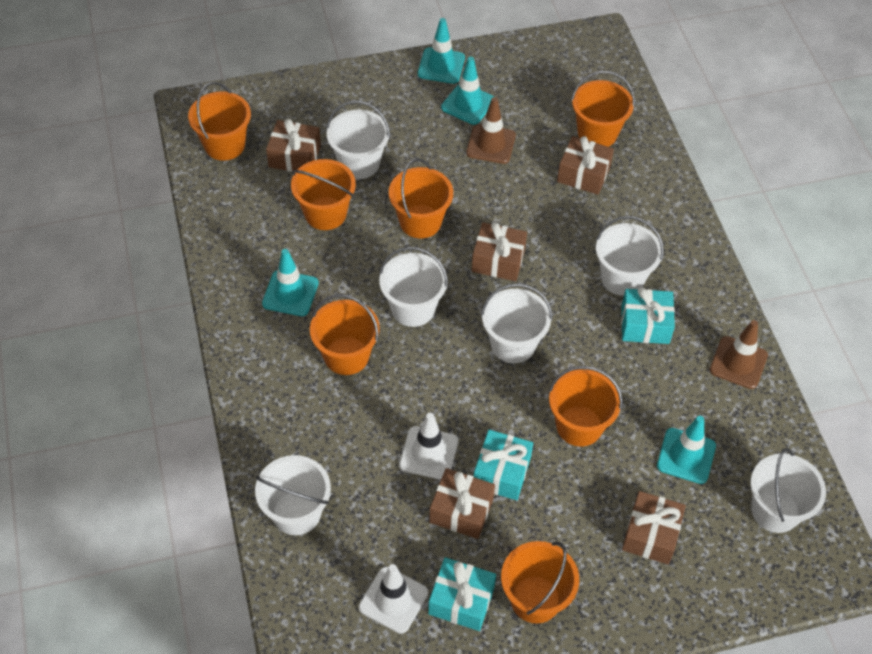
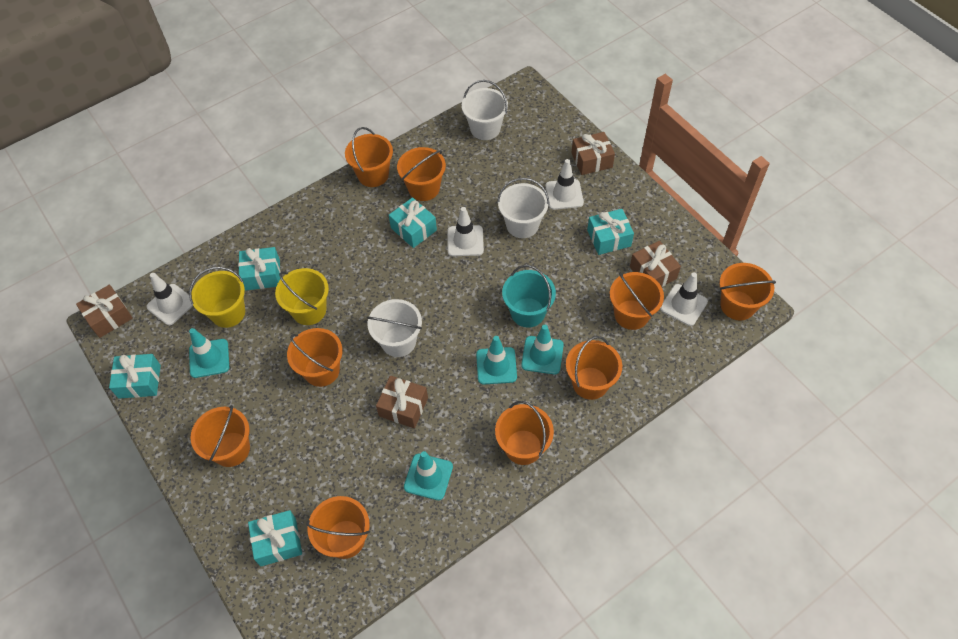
brown gift: 5 -> 4
brown traffic cone: 2 -> 0
orange bucket: 7 -> 9
turquoise bucket: 0 -> 1
turquoise gift: 3 -> 5
white bucket: 6 -> 3
white traffic cone: 2 -> 4
yellow bucket: 0 -> 2

